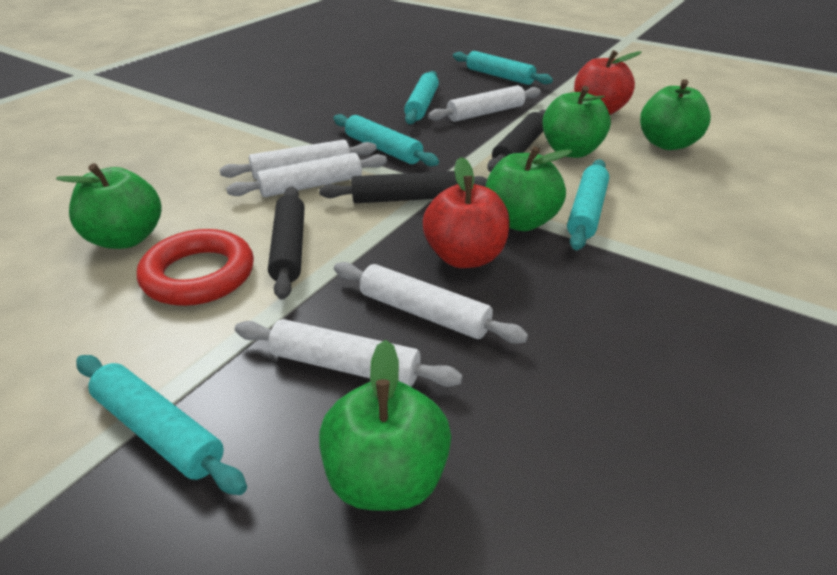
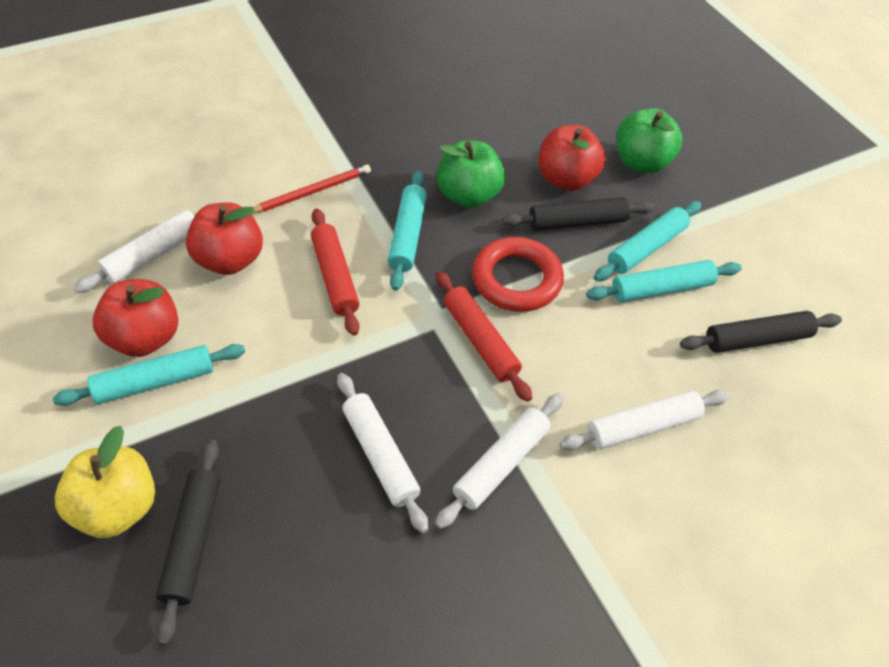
green apple: 5 -> 2
red apple: 2 -> 3
red pencil: 0 -> 1
red rolling pin: 0 -> 2
turquoise rolling pin: 5 -> 4
white rolling pin: 5 -> 4
yellow apple: 0 -> 1

